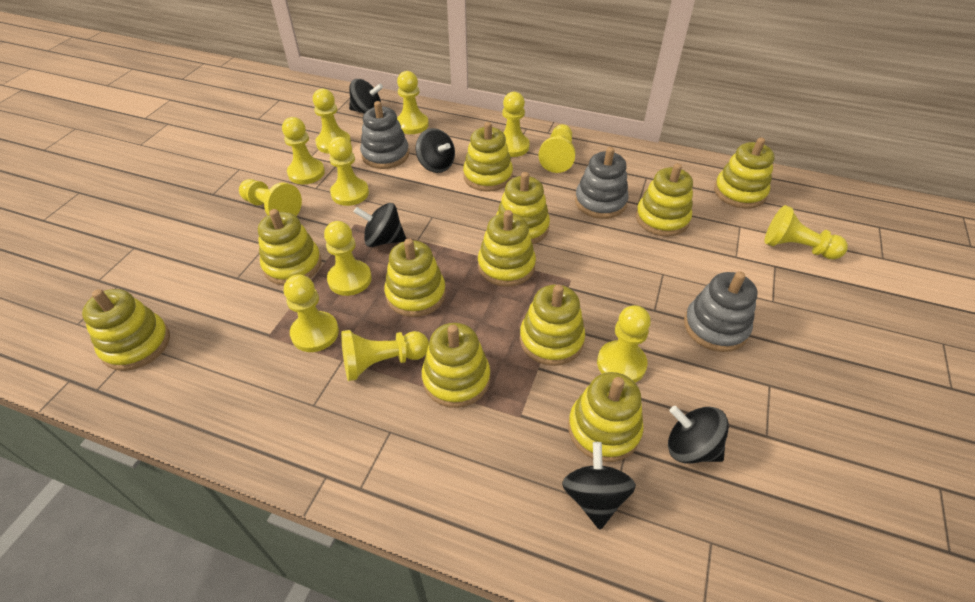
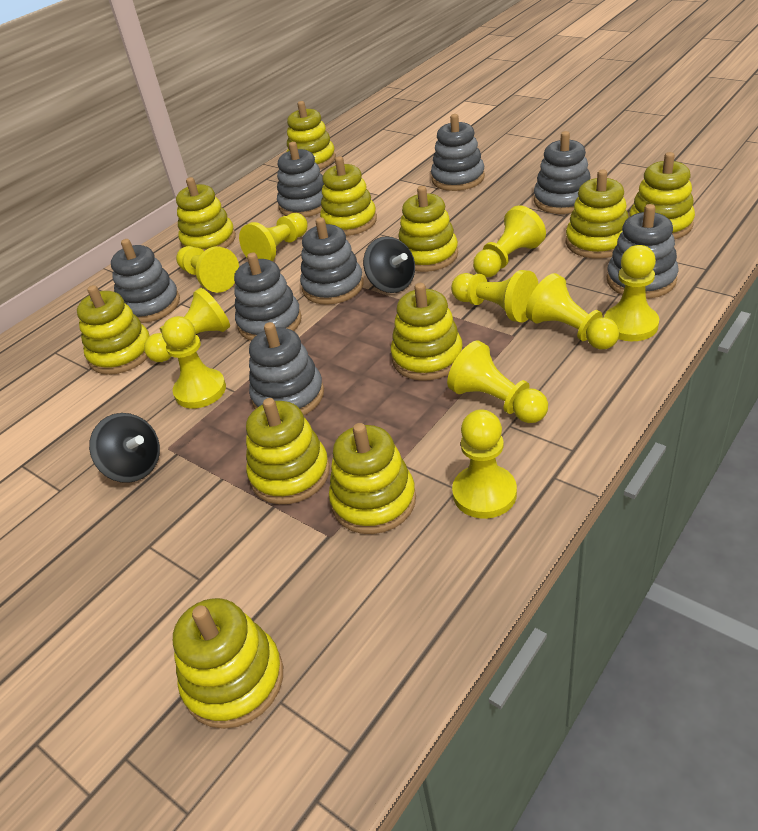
black spinning top: 5 -> 2
grey stacking toy: 3 -> 8
yellow pawn: 12 -> 10

